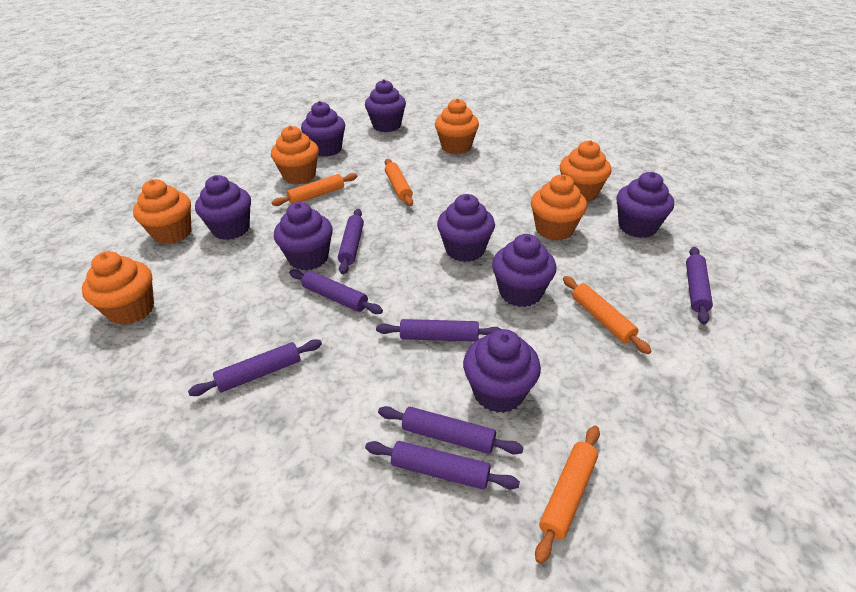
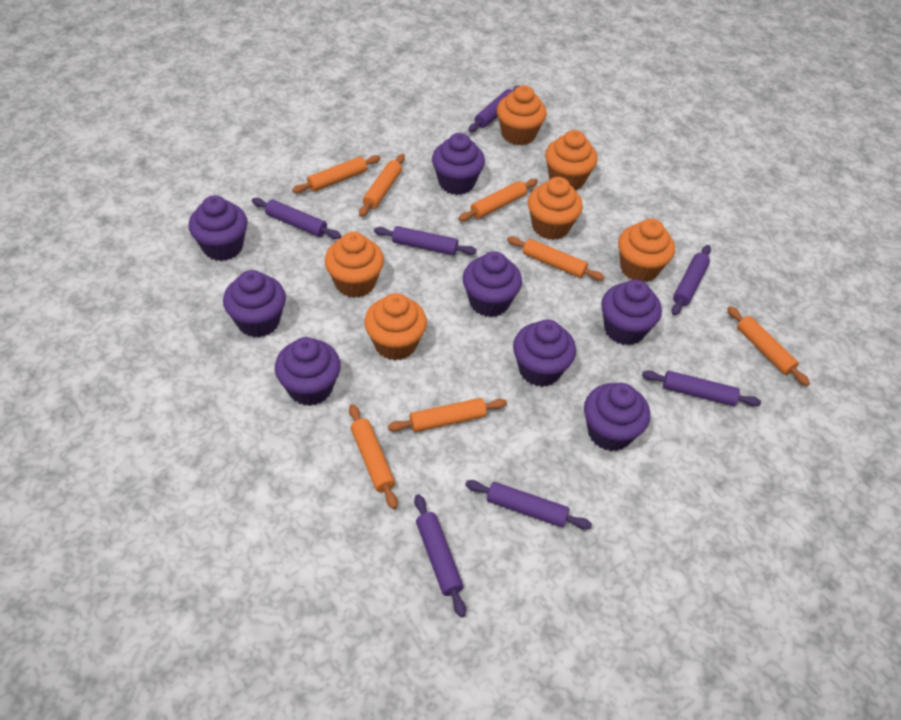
orange rolling pin: 4 -> 7

